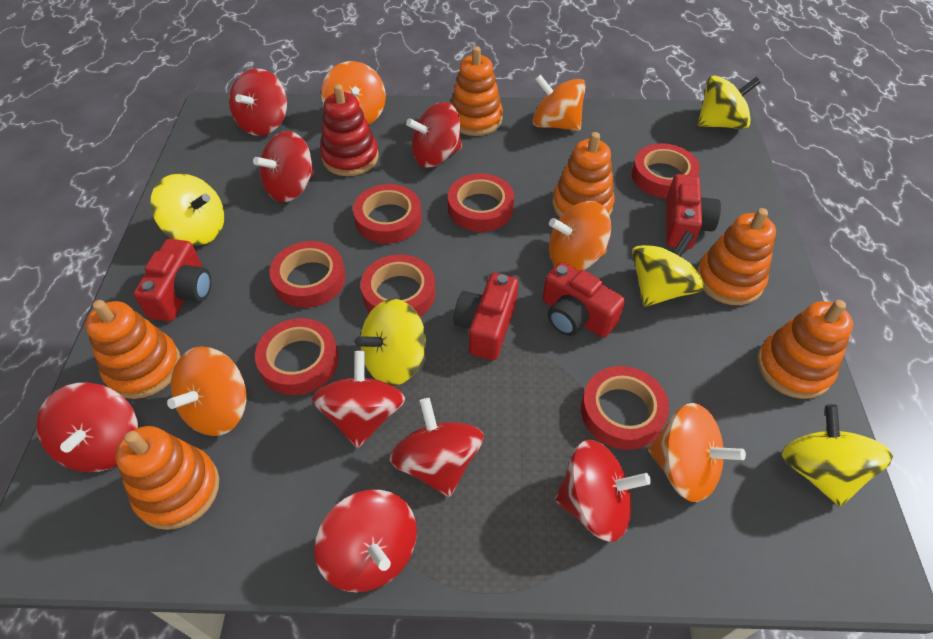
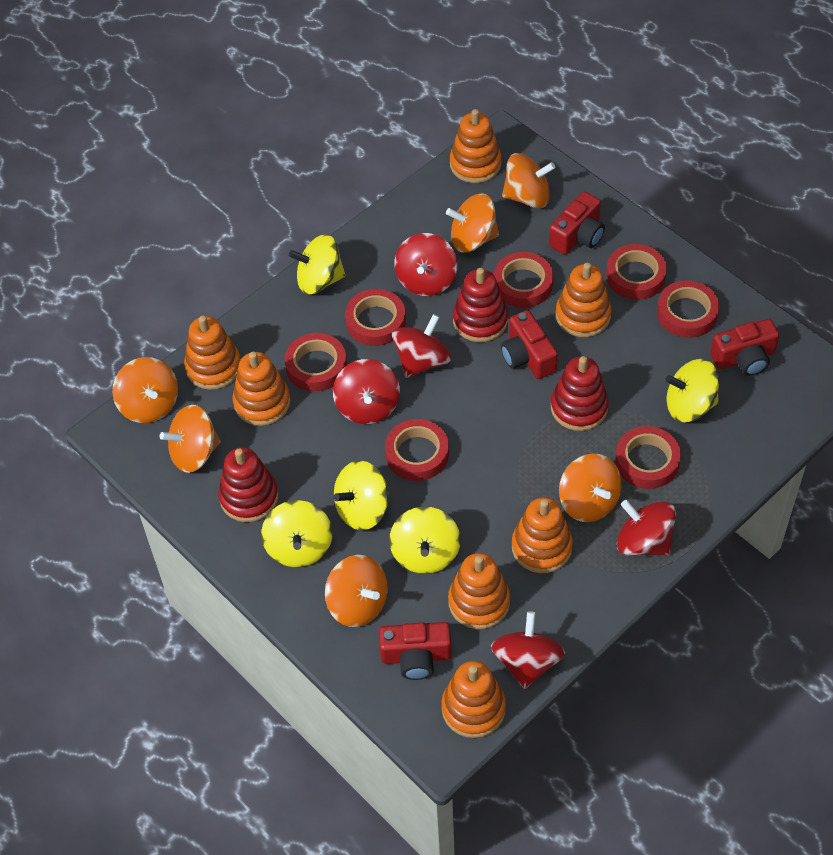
orange spinning top: 5 -> 6
orange stacking toy: 6 -> 7
red spinning top: 8 -> 5
red stacking toy: 1 -> 3

